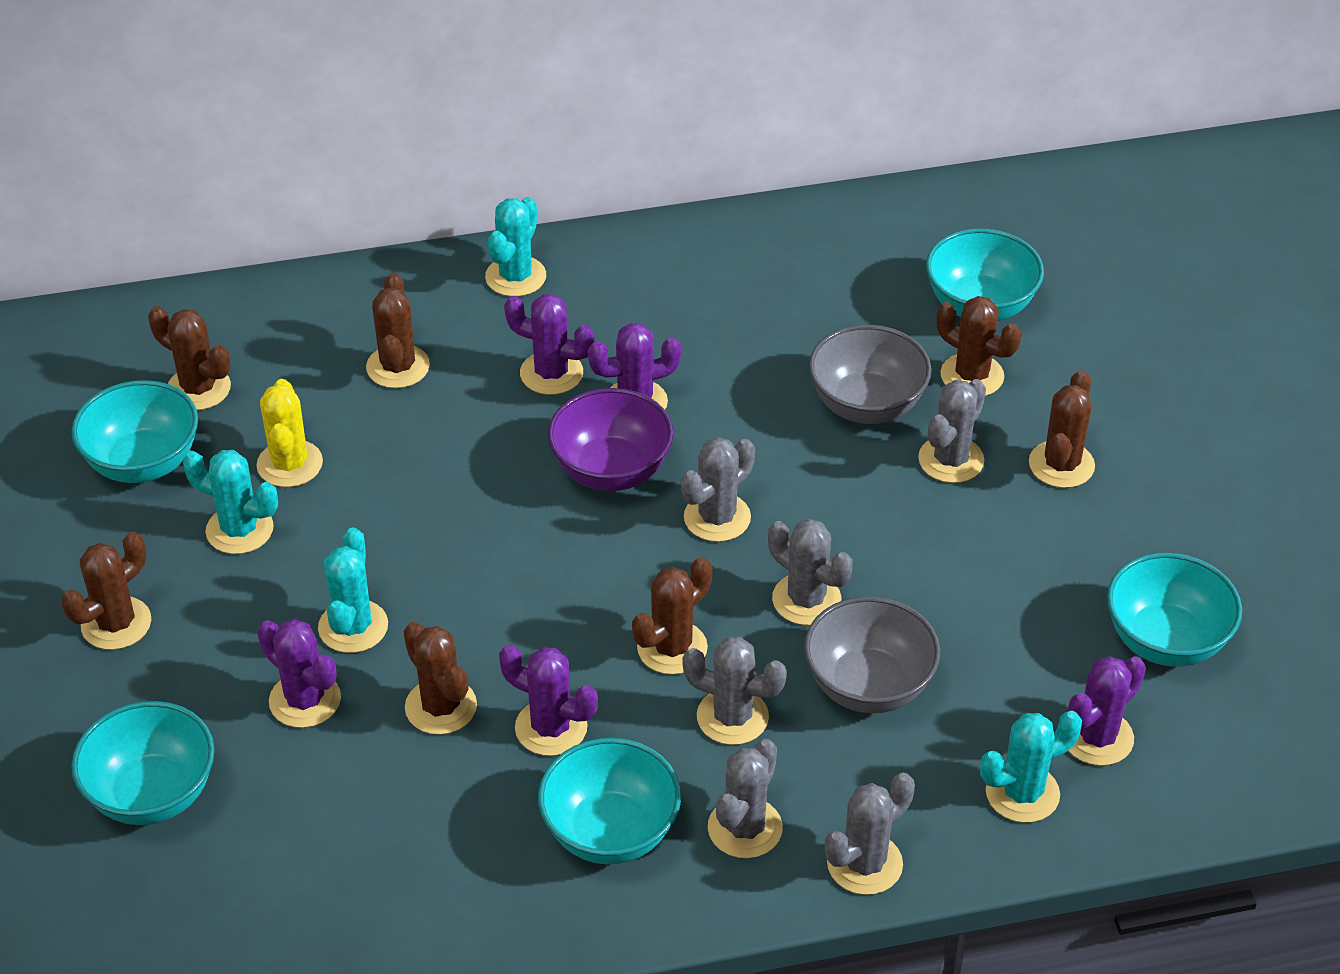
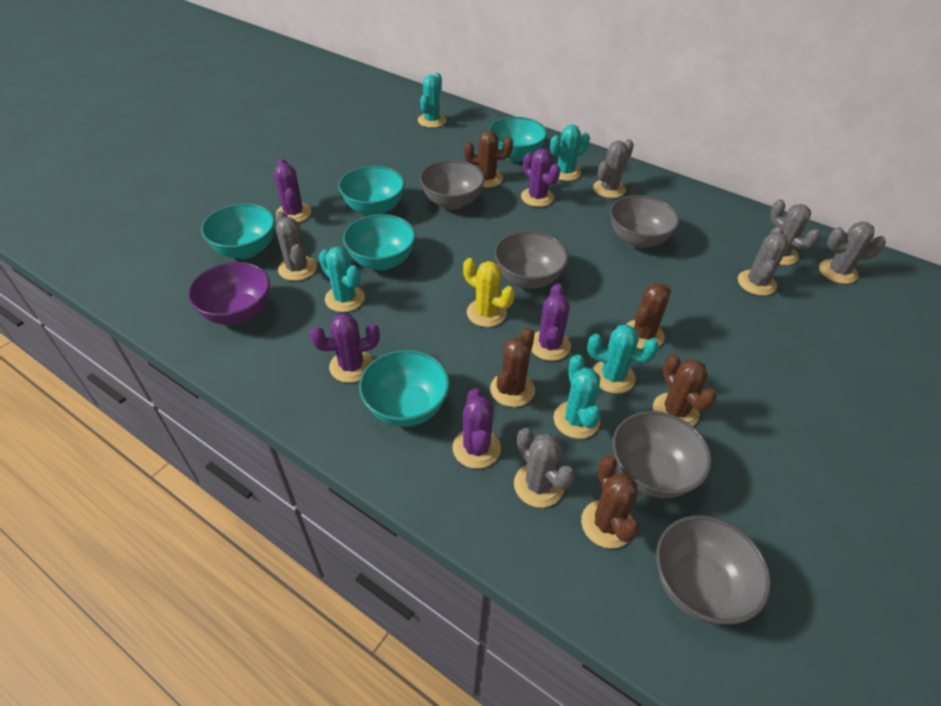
brown cactus: 7 -> 5
grey bowl: 2 -> 5
turquoise cactus: 4 -> 5

